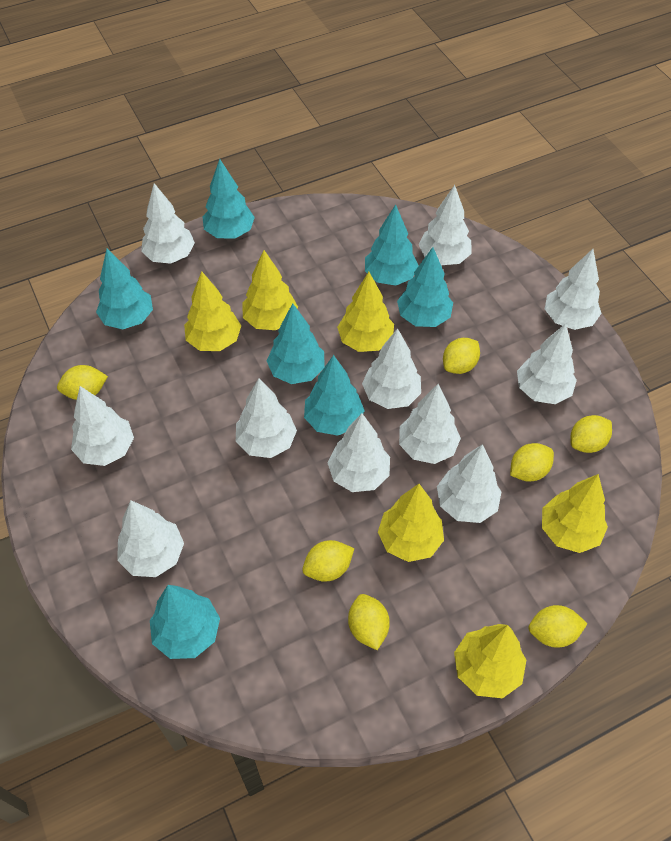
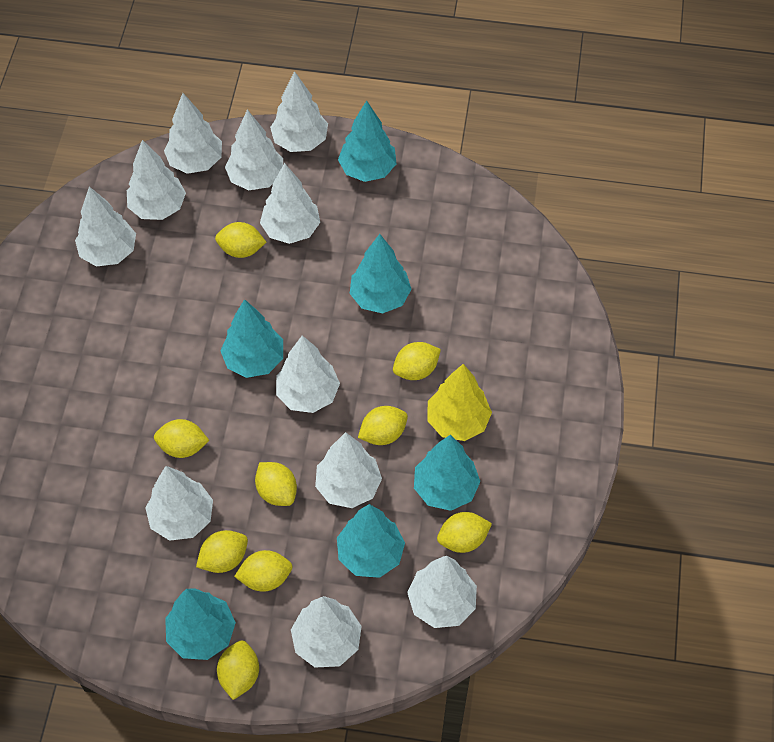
turquoise tree: 7 -> 6
yellow lemon: 7 -> 9
yellow tree: 6 -> 1

